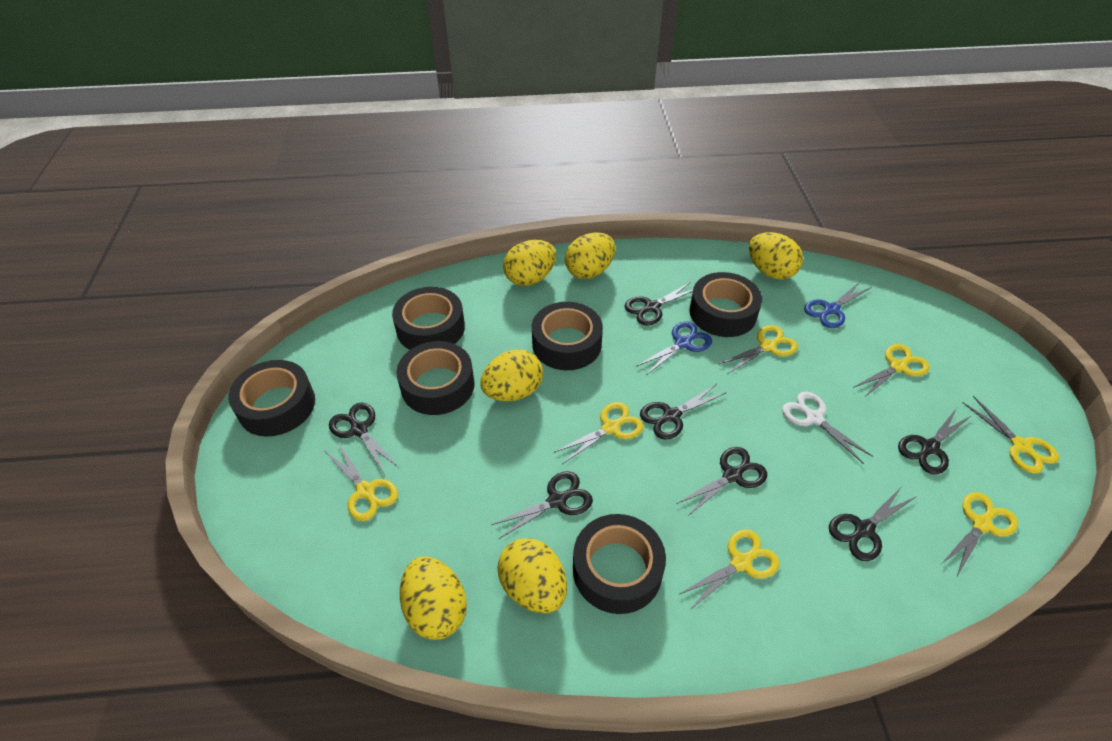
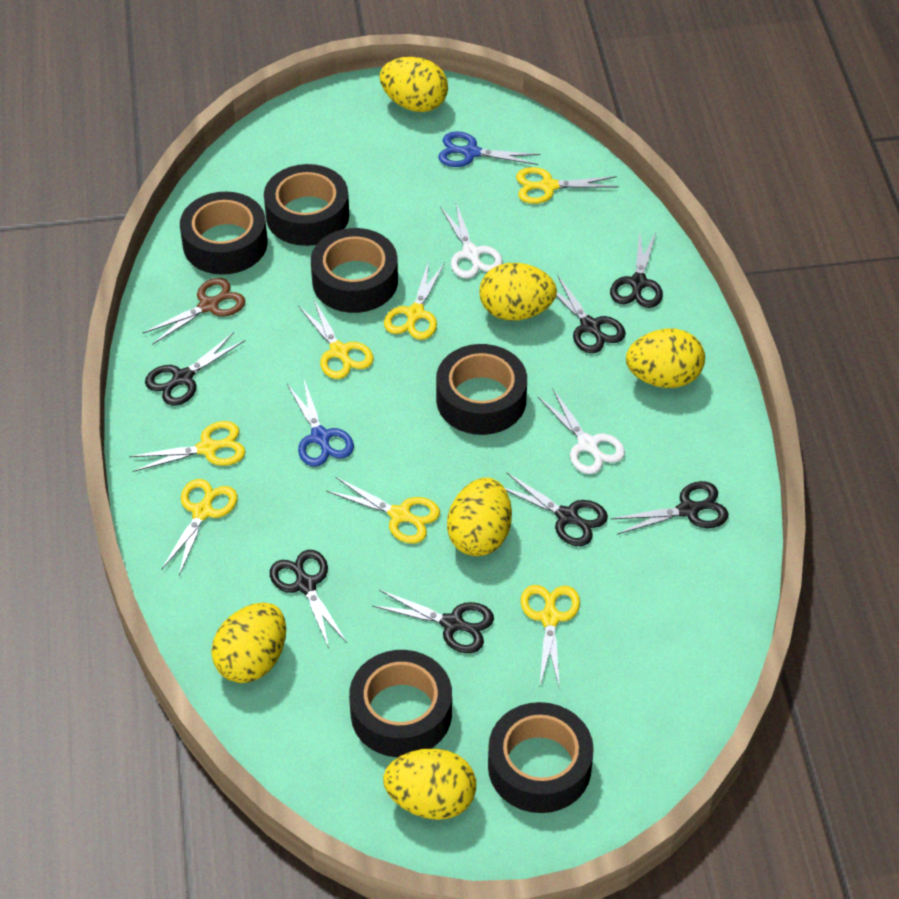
brown scissors: 0 -> 1
white scissors: 1 -> 2

